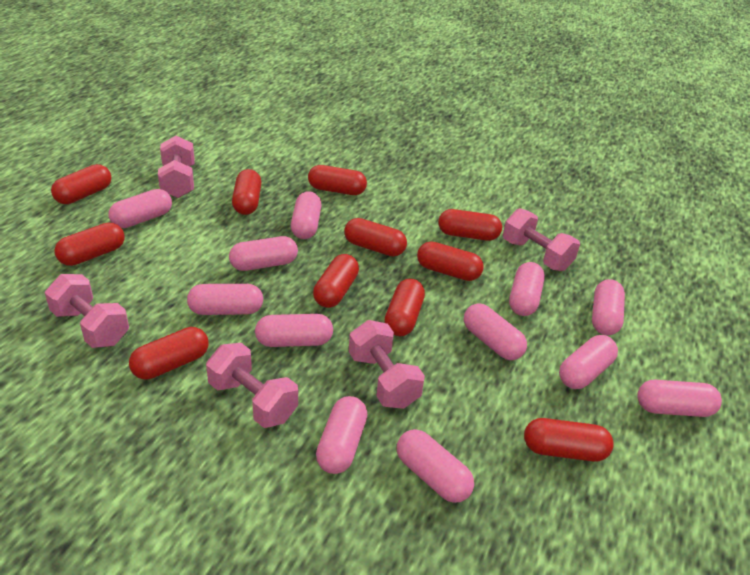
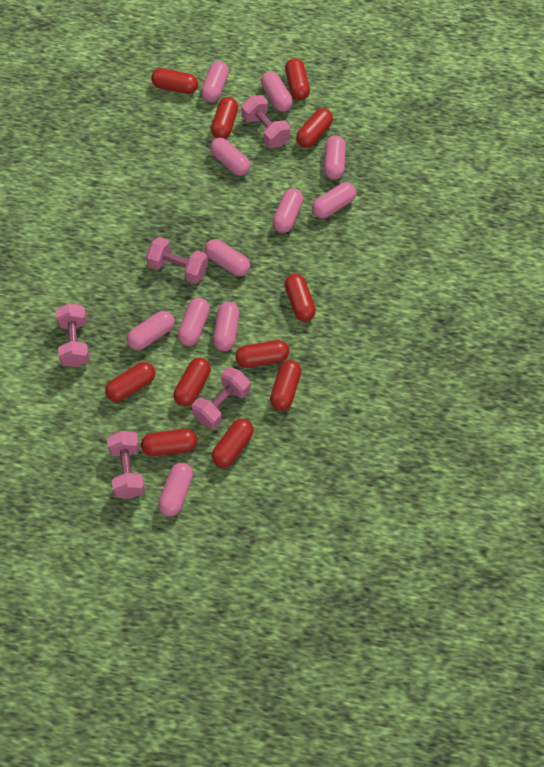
pink capsule: 12 -> 11

